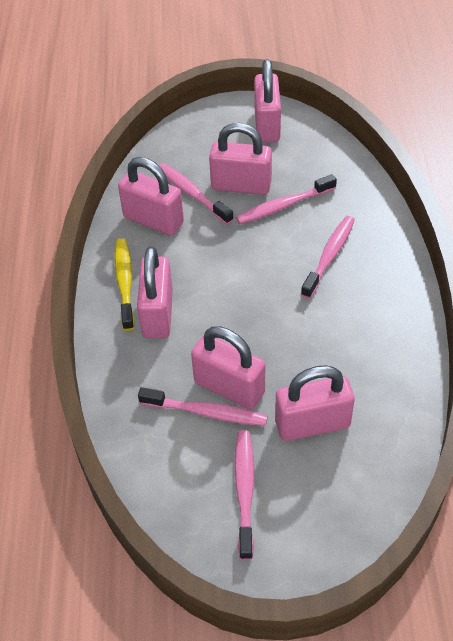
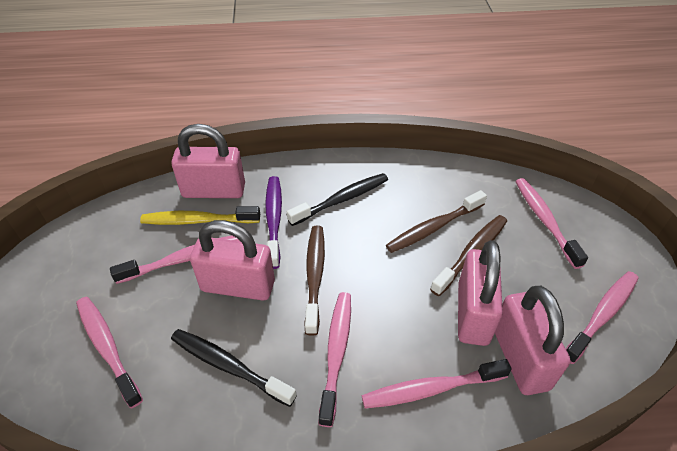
black toothbrush: 0 -> 2
brown toothbrush: 0 -> 3
pink padlock: 6 -> 4
pink toothbrush: 5 -> 6
purple toothbrush: 0 -> 1

